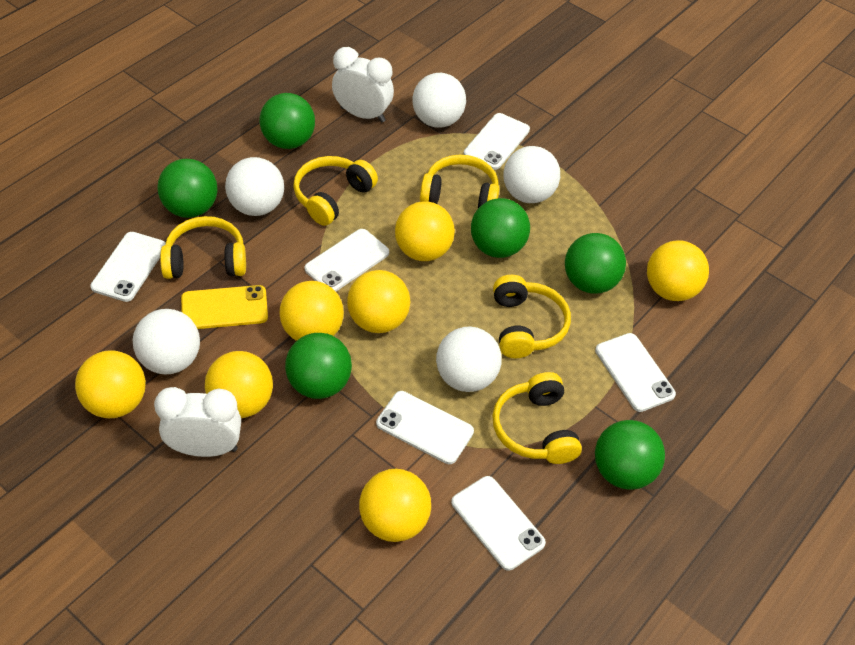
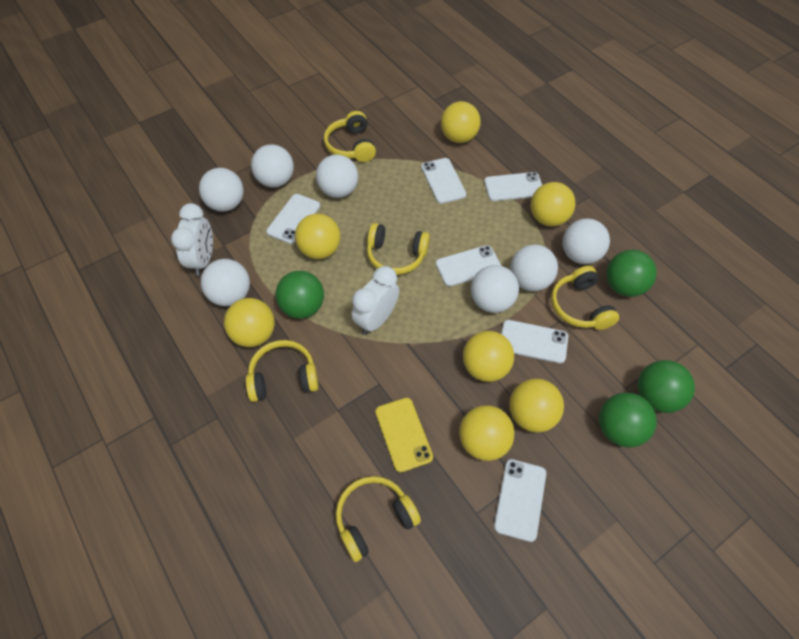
green ball: 6 -> 4
white ball: 5 -> 7

